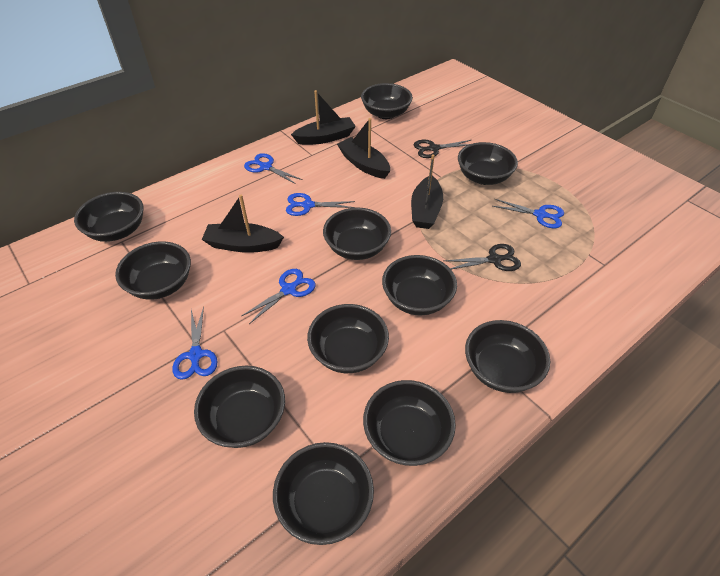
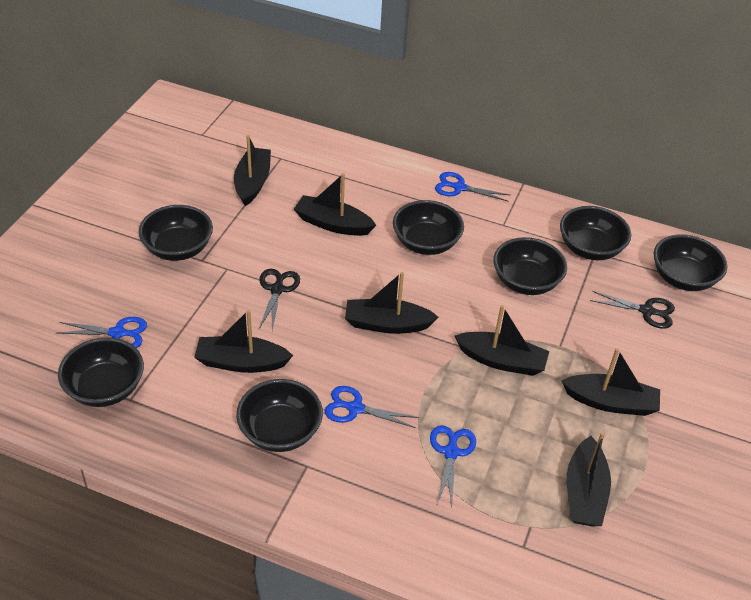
black boat: 4 -> 7
black bowl: 11 -> 7
blue scissors: 5 -> 4

